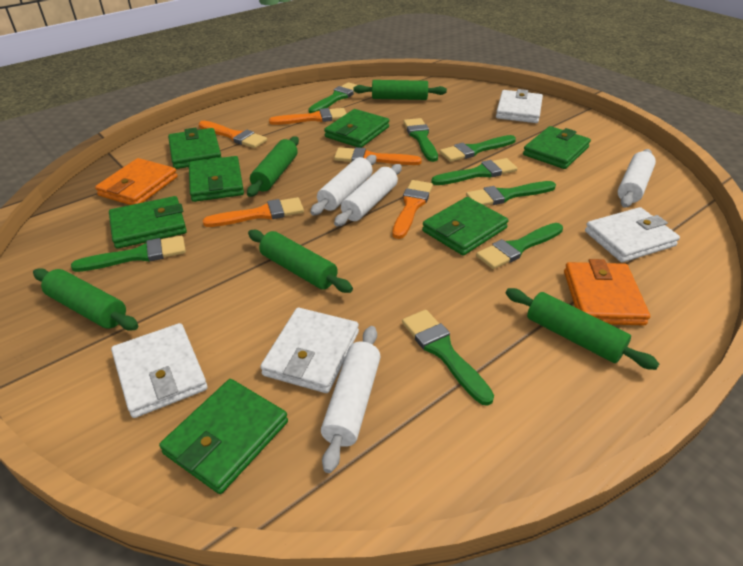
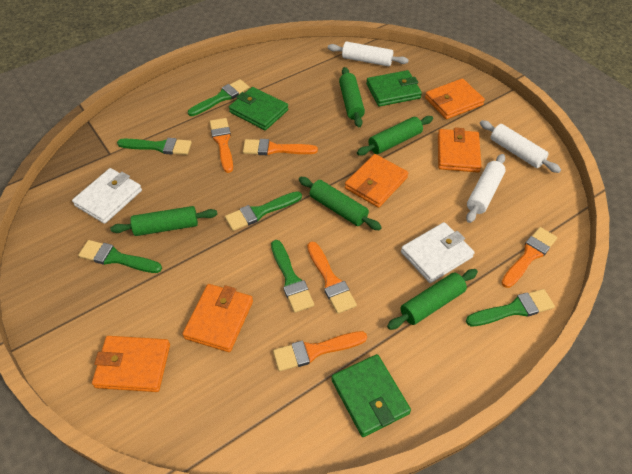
green brush: 8 -> 6
green wallet: 7 -> 3
orange wallet: 2 -> 5
white rolling pin: 4 -> 3
white wallet: 4 -> 2

